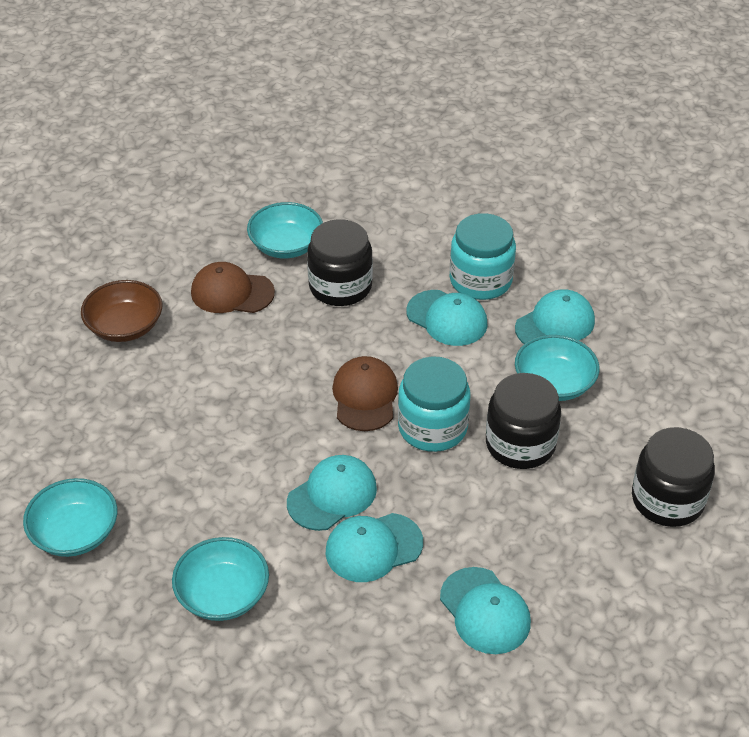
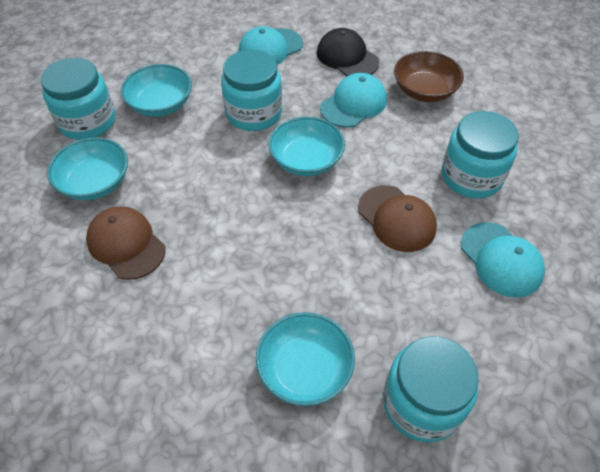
black cap: 0 -> 1
black jar: 3 -> 0
turquoise cap: 5 -> 3
turquoise jar: 2 -> 4

